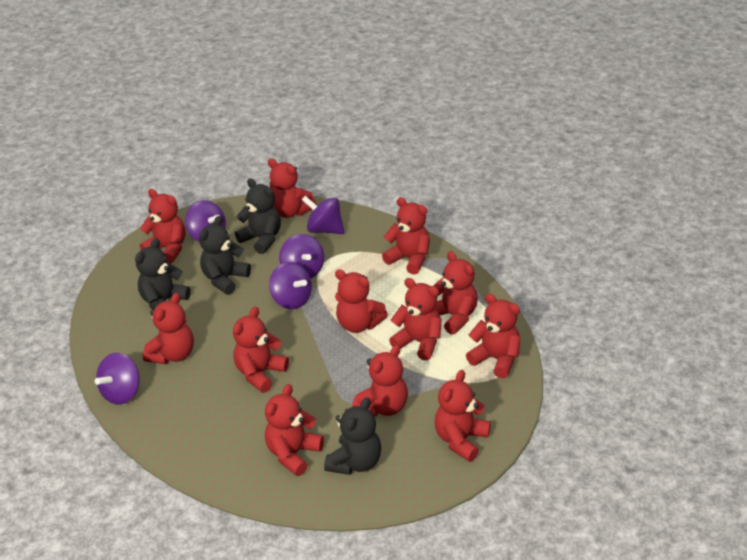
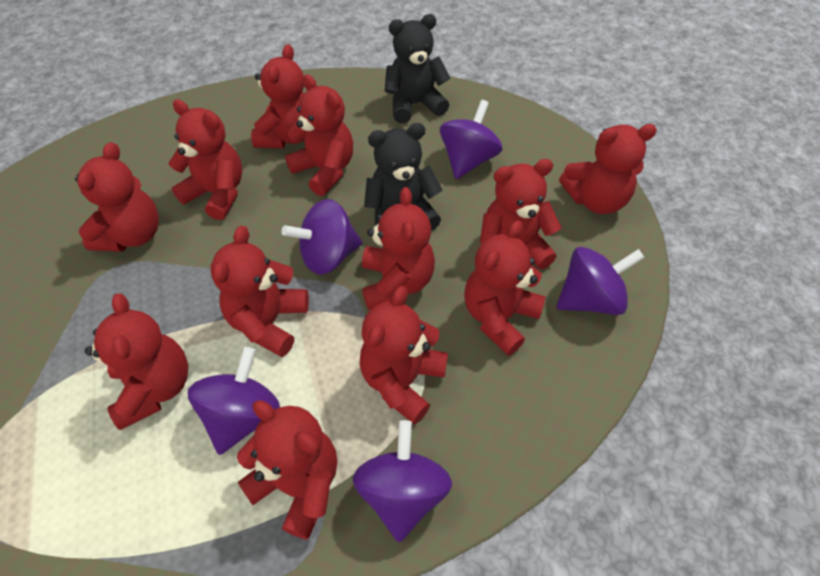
black teddy bear: 4 -> 2

